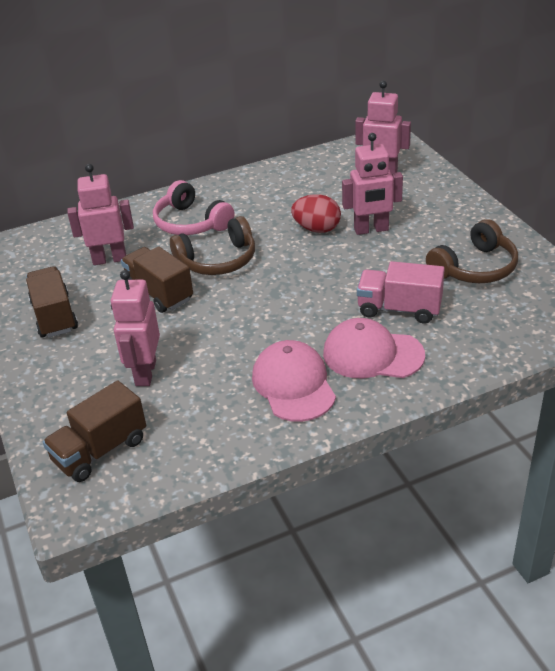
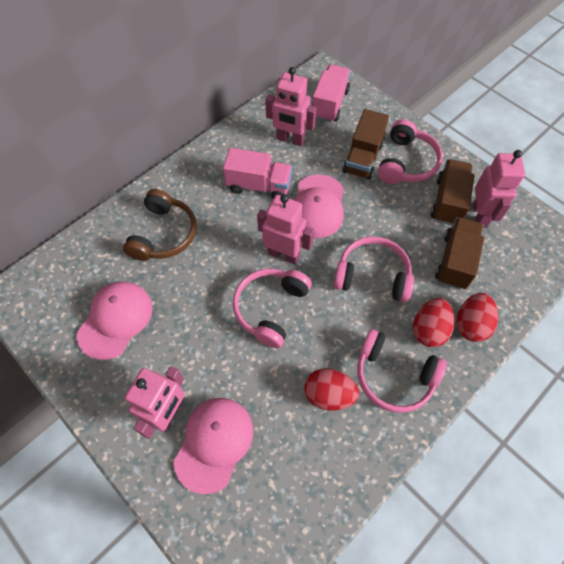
brown headphones: 2 -> 1
pink cap: 2 -> 3
pink headphones: 1 -> 4
pink truck: 1 -> 2
red egg: 1 -> 3

